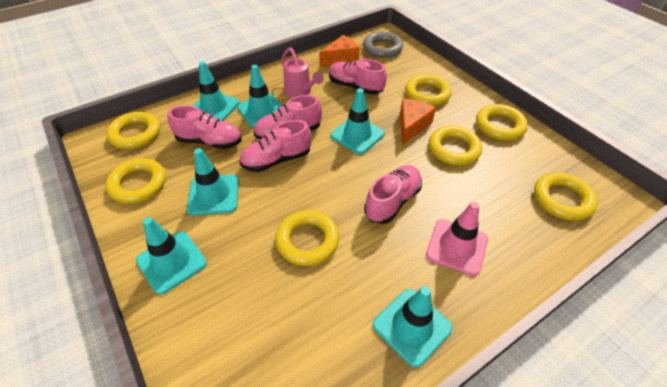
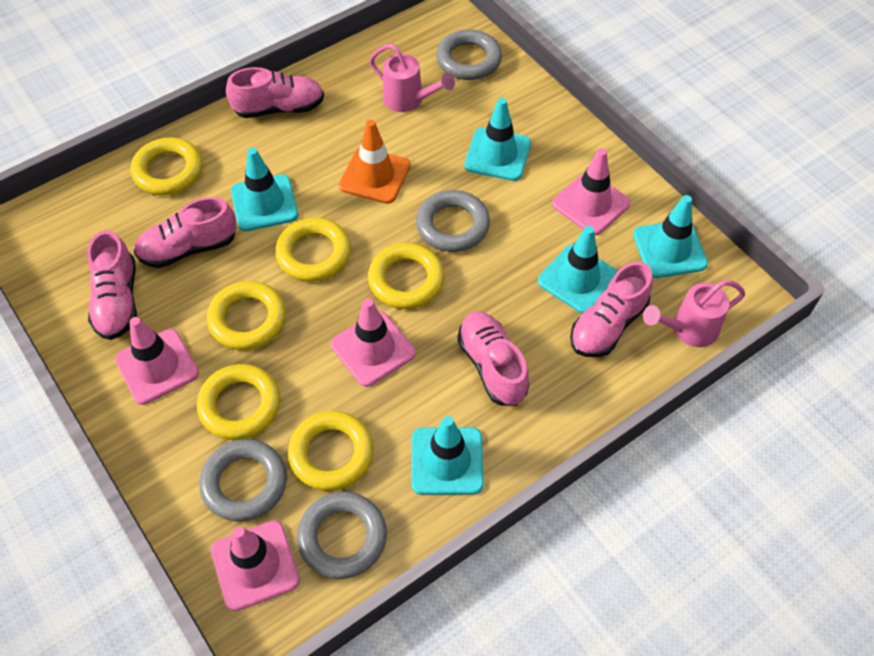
grey ring: 1 -> 4
orange cheese: 2 -> 0
orange traffic cone: 0 -> 1
pink traffic cone: 1 -> 4
pink watering can: 1 -> 2
turquoise traffic cone: 6 -> 5
yellow ring: 7 -> 6

